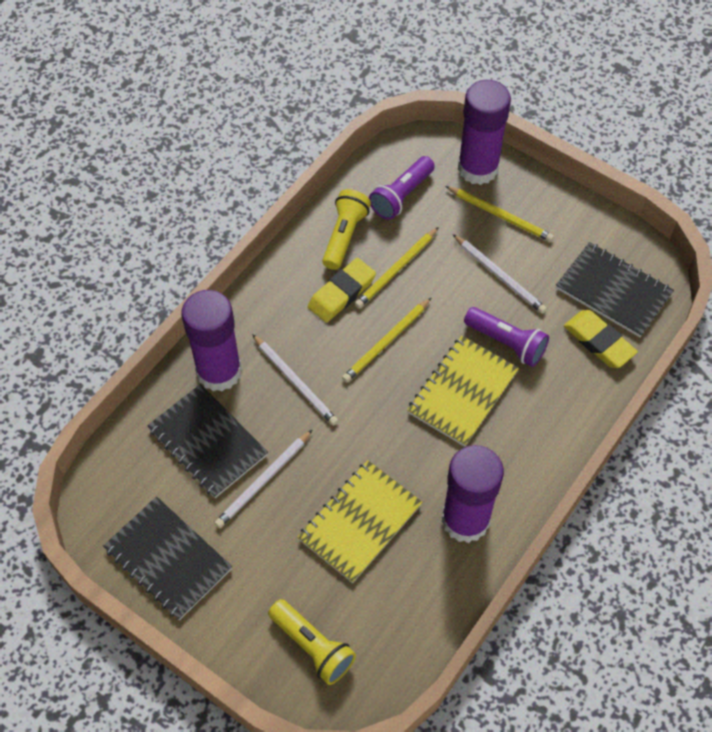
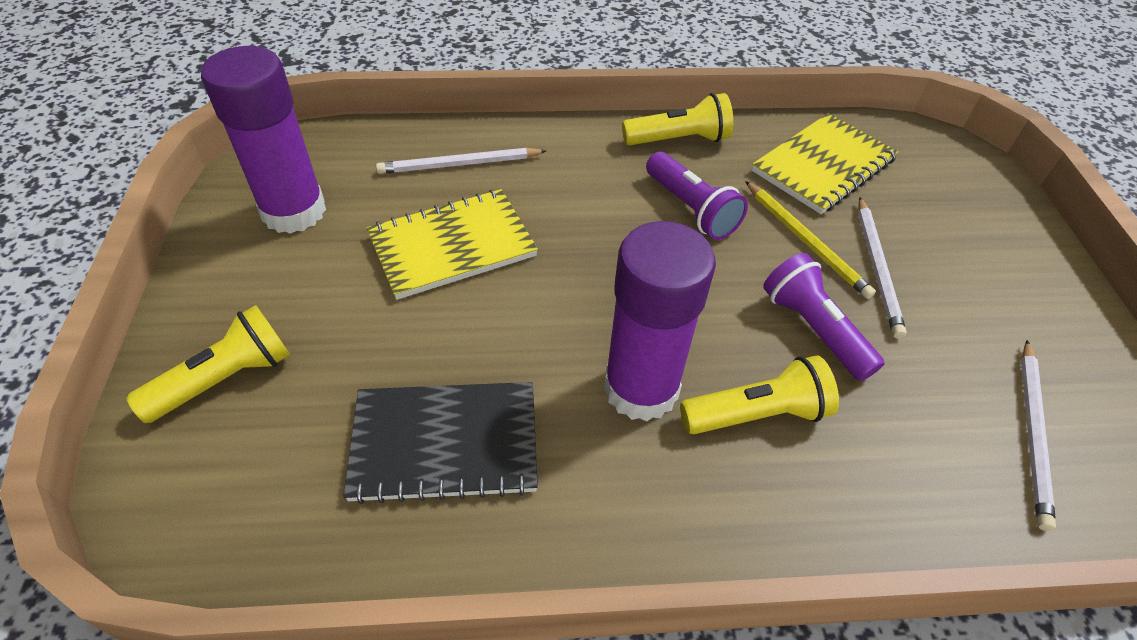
black notebook: 3 -> 1
purple glue stick: 3 -> 2
yellow eraser: 2 -> 0
yellow flashlight: 2 -> 3
yellow pencil: 3 -> 1

